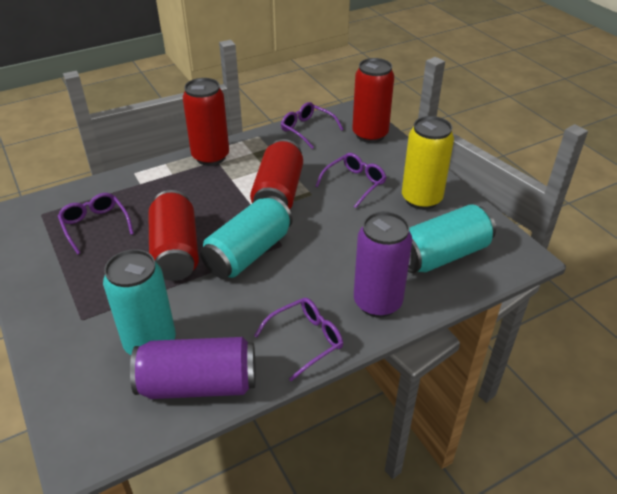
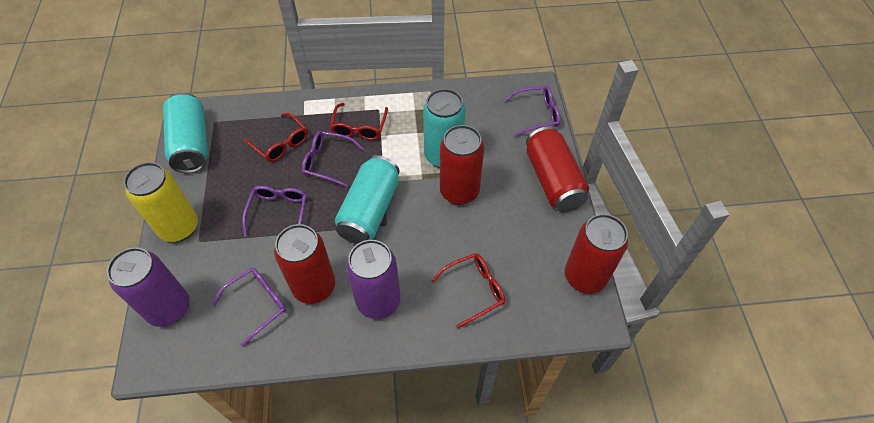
red glasses: 0 -> 3

